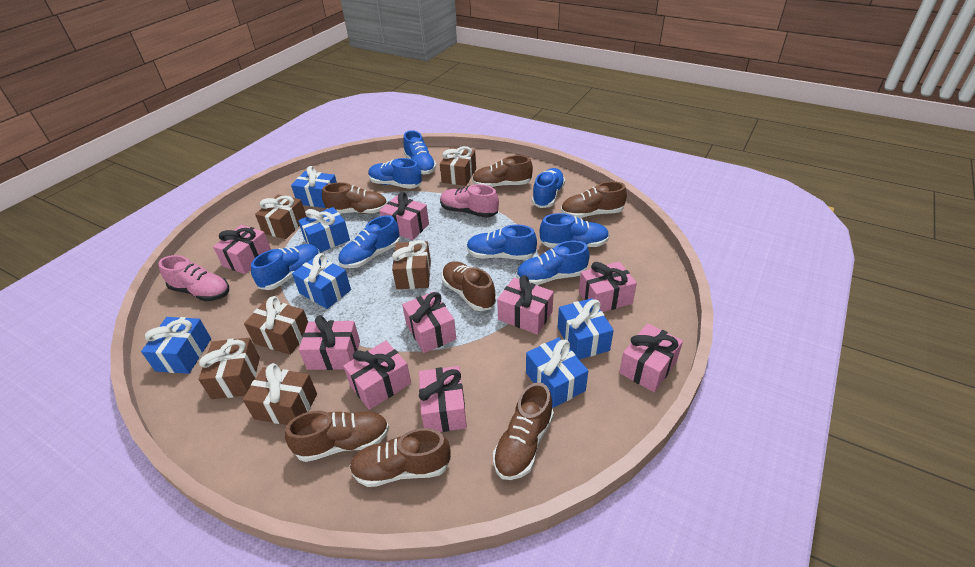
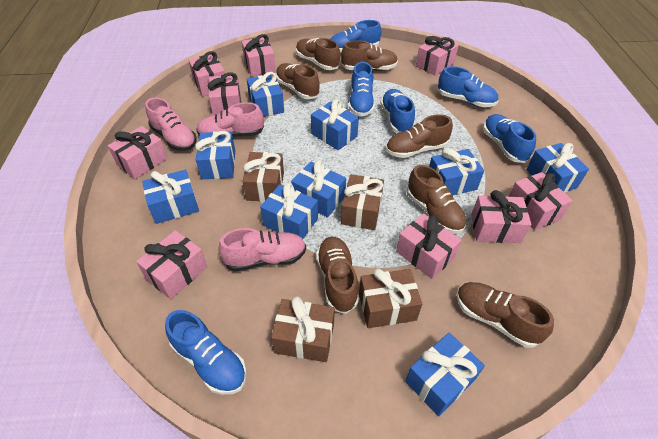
blue gift: 6 -> 9
blue shoe: 8 -> 6
brown gift: 6 -> 4
pink shoe: 2 -> 3

